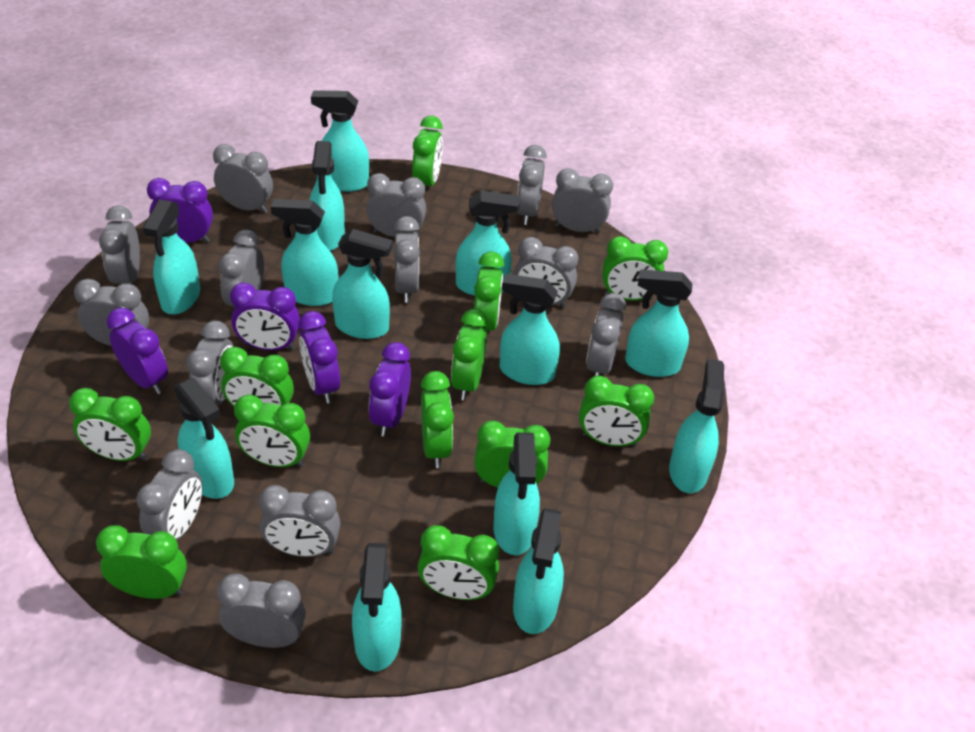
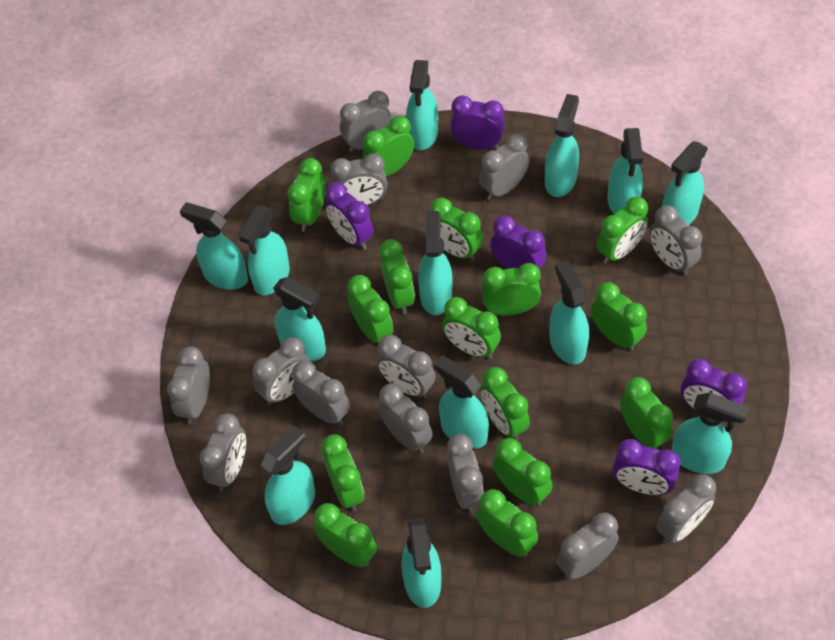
green clock: 12 -> 15
grey clock: 14 -> 13

